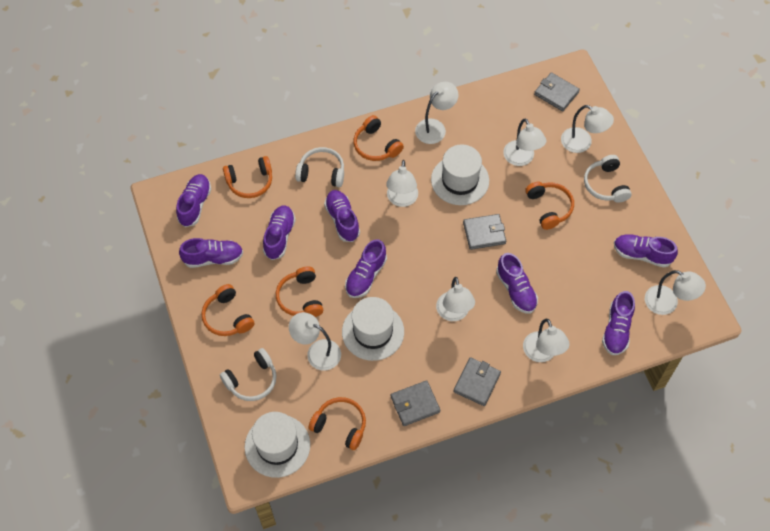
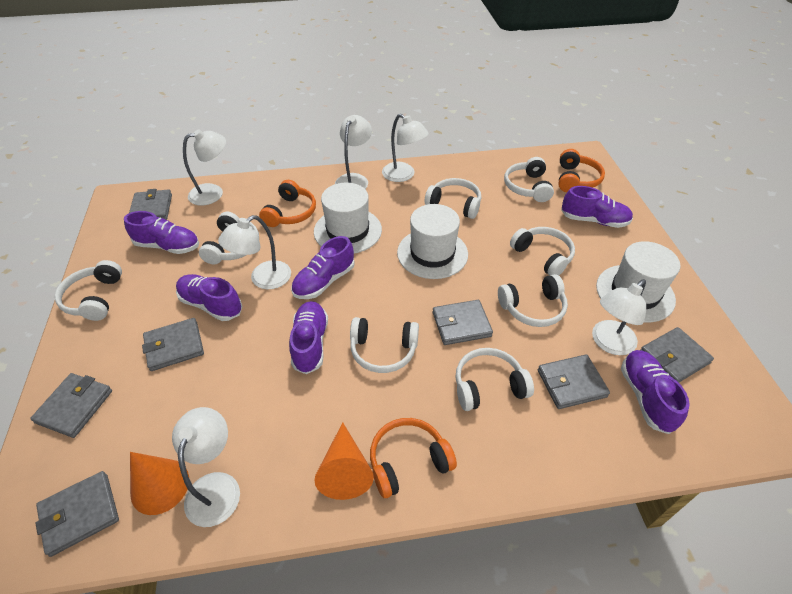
grey wallet: 4 -> 7
orange cone: 0 -> 2
orange headphones: 6 -> 3
purple shoe: 8 -> 6
white headphones: 3 -> 8
white lamp: 8 -> 6

